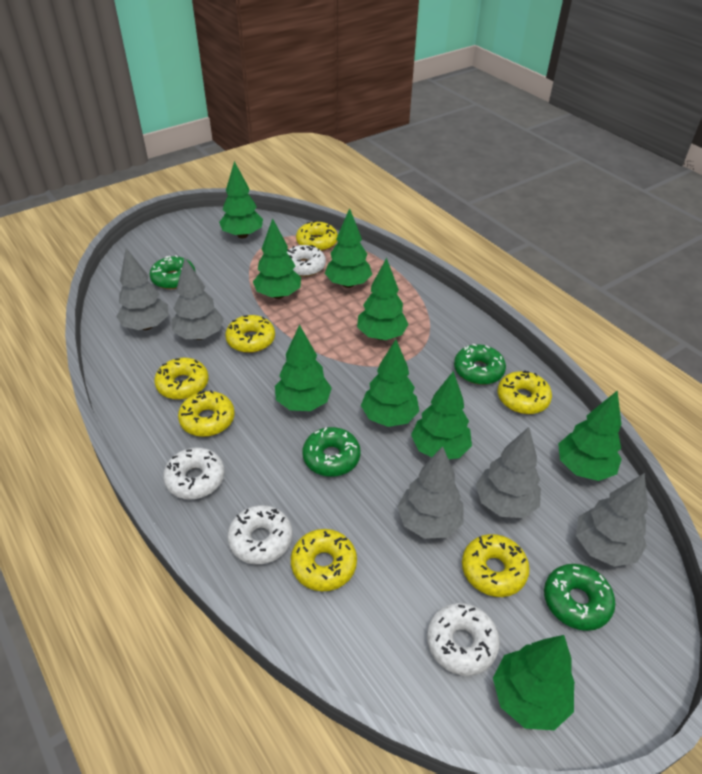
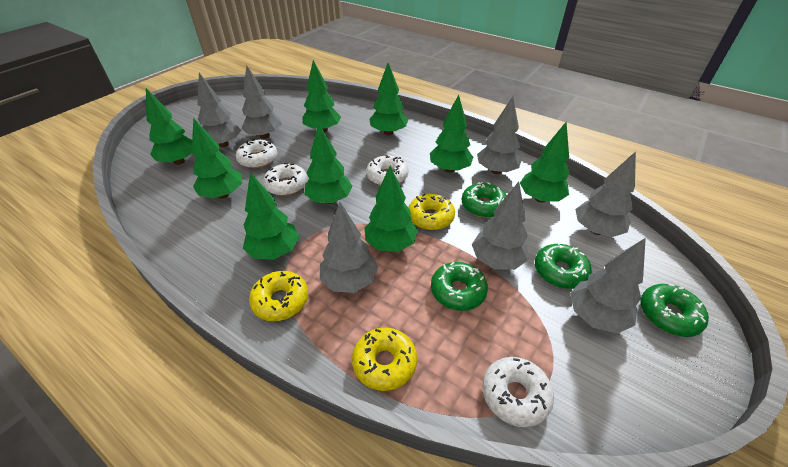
grey tree: 5 -> 7
yellow donut: 7 -> 3

